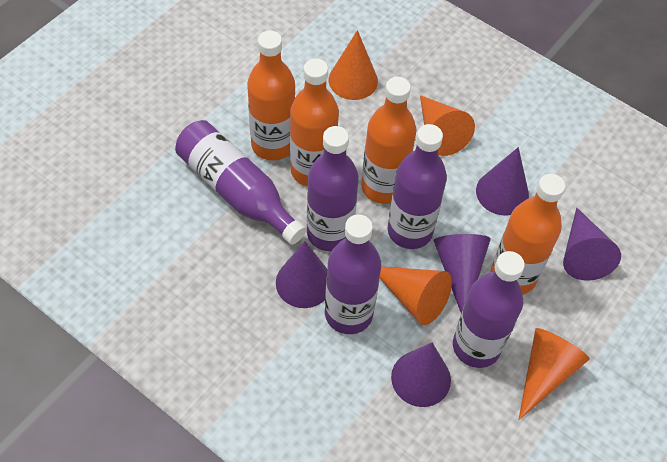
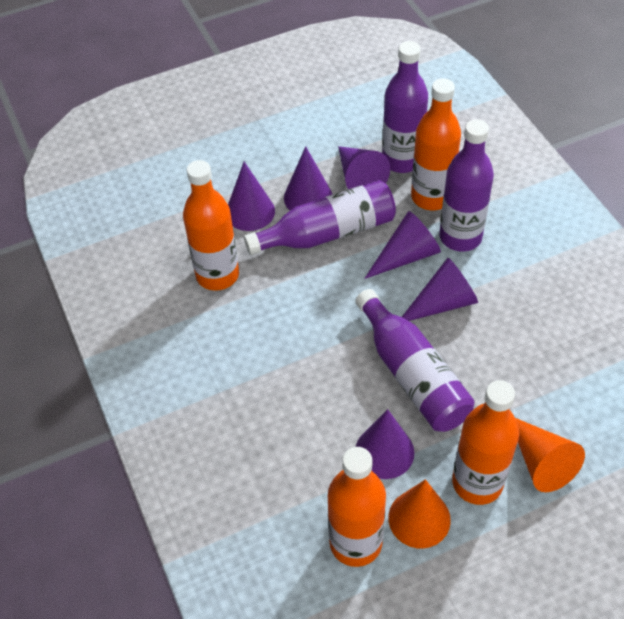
orange cone: 4 -> 2
purple bottle: 5 -> 4
purple cone: 5 -> 6

